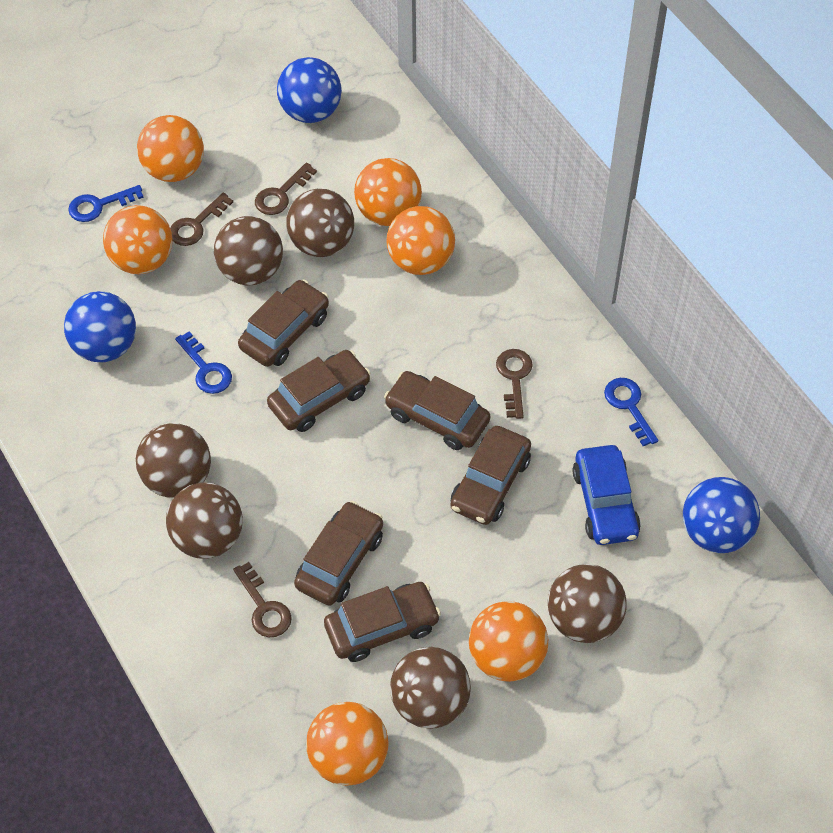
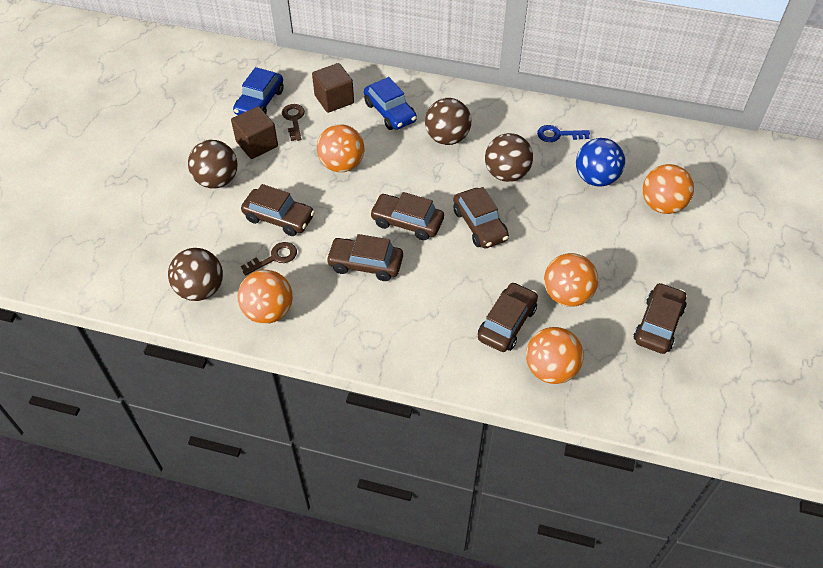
blue ball: 3 -> 1
blue car: 1 -> 2
blue key: 3 -> 1
brown ball: 6 -> 4
brown cube: 0 -> 2
brown key: 4 -> 2
orange ball: 6 -> 5

